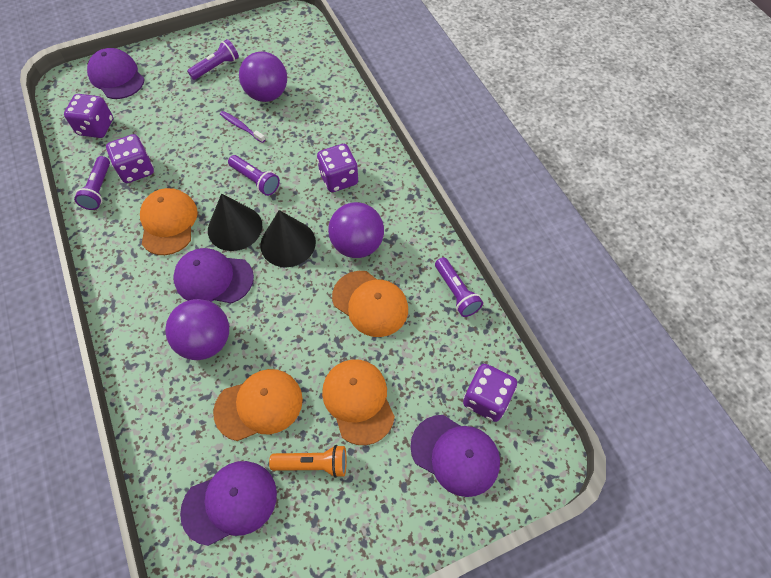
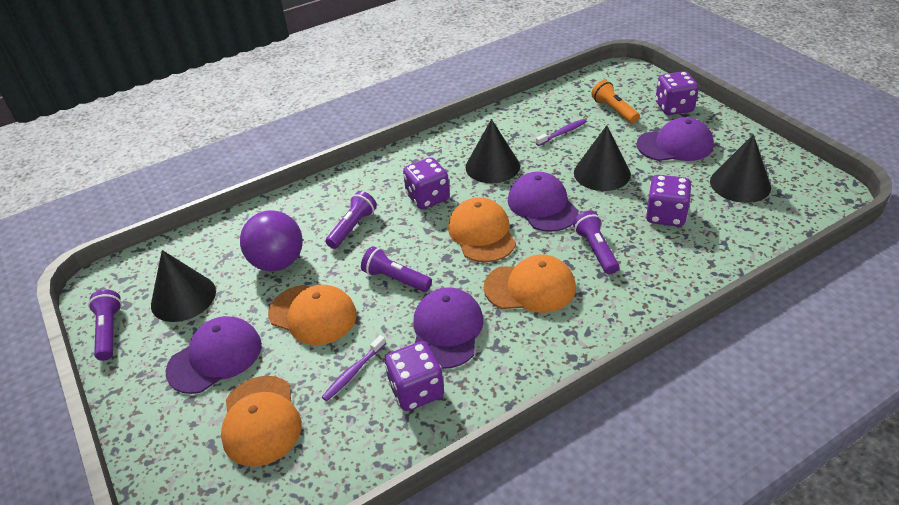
black cone: 2 -> 4
purple ball: 3 -> 1
purple toothbrush: 1 -> 2

